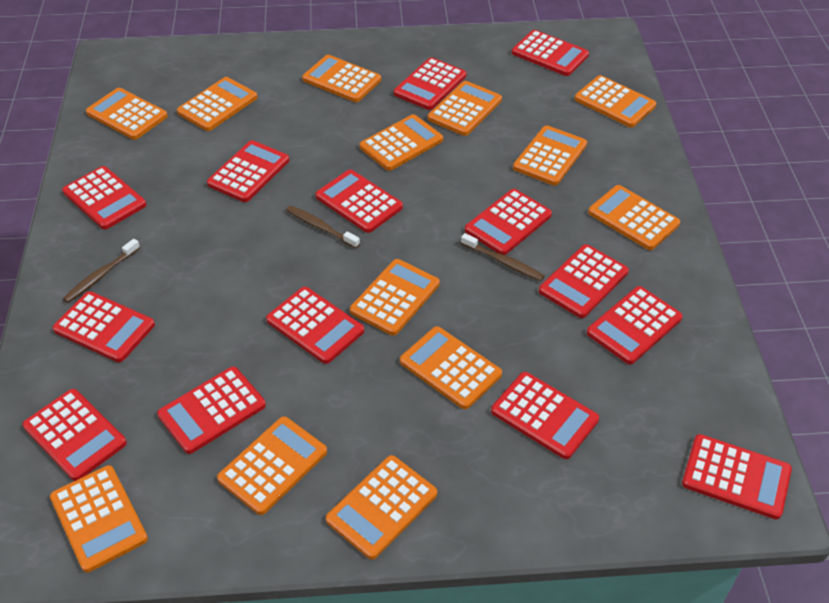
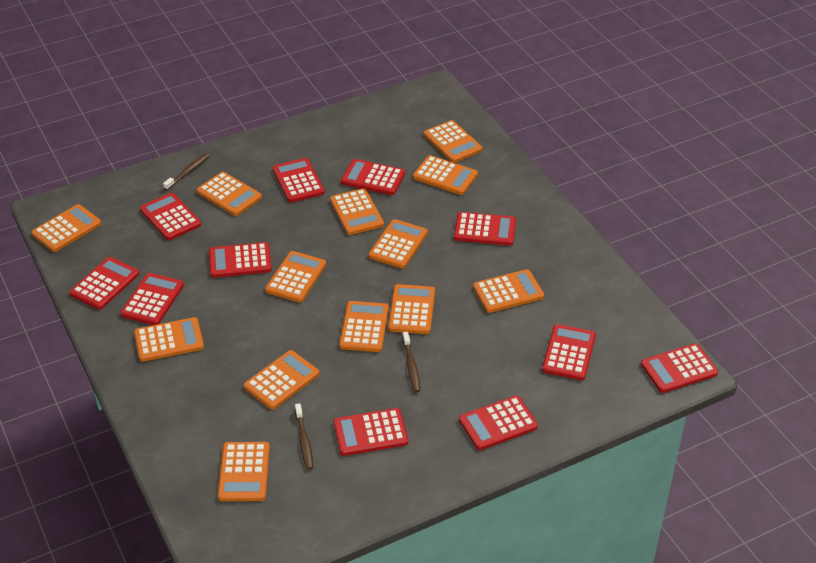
red calculator: 14 -> 11

